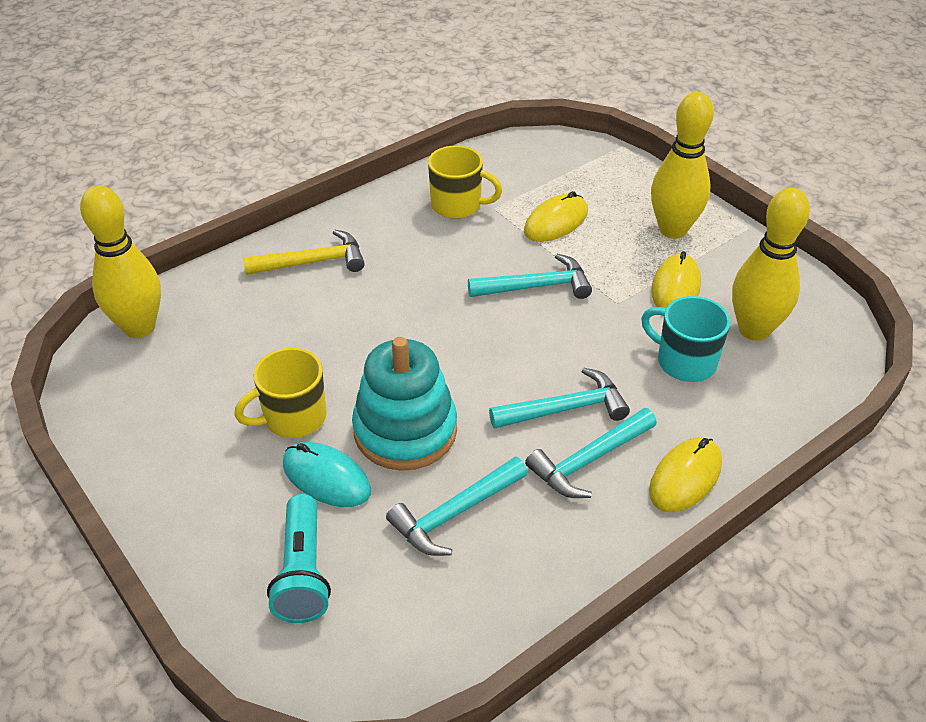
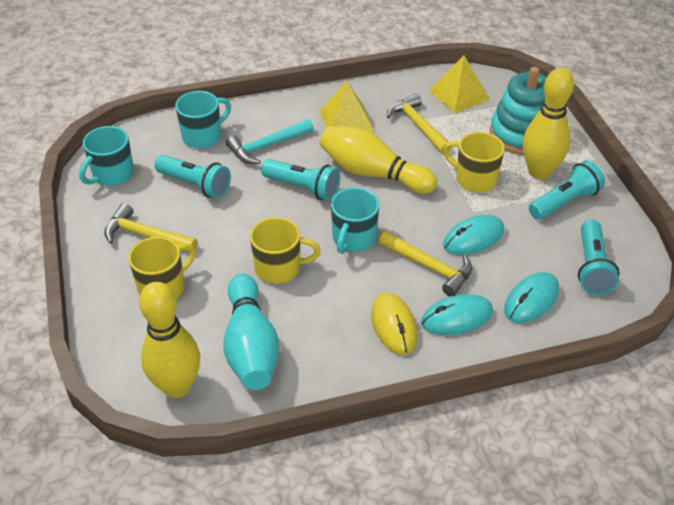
turquoise bowling pin: 0 -> 1
turquoise flashlight: 1 -> 4
turquoise hammer: 4 -> 1
turquoise mouse: 1 -> 3
turquoise mug: 1 -> 3
yellow hammer: 1 -> 3
yellow mouse: 3 -> 1
yellow mug: 2 -> 3
yellow pyramid: 0 -> 2

